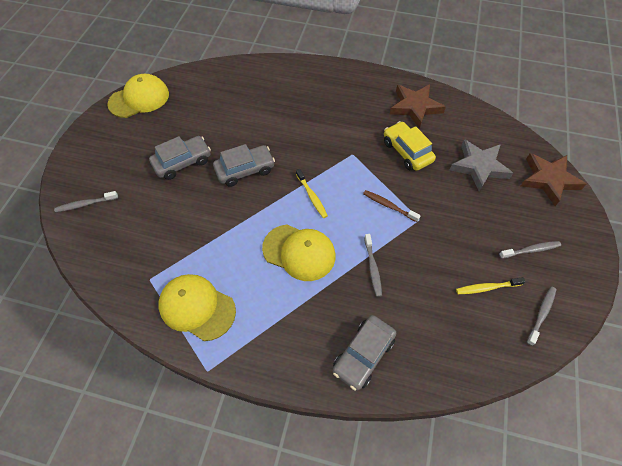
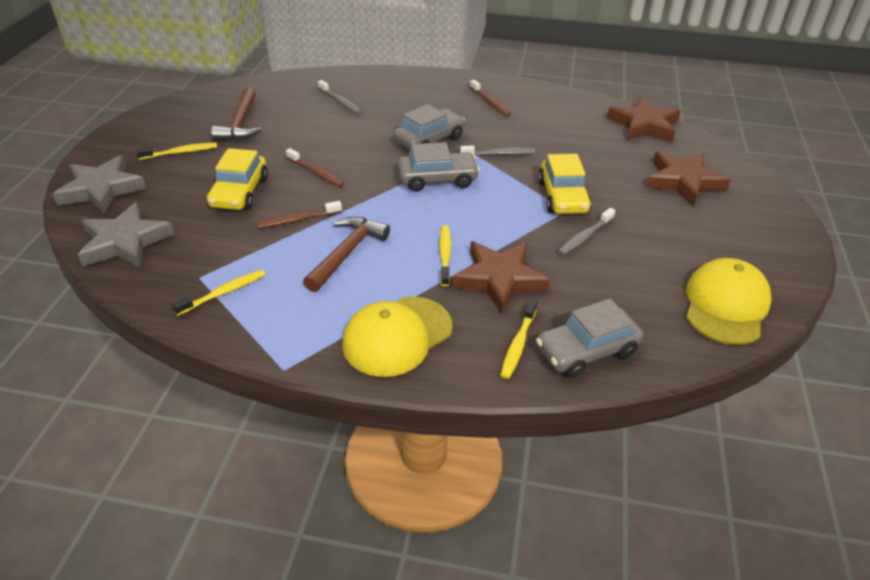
brown hammer: 0 -> 2
brown star: 2 -> 3
brown toothbrush: 1 -> 3
grey star: 1 -> 2
grey toothbrush: 4 -> 3
yellow cap: 3 -> 2
yellow car: 1 -> 2
yellow toothbrush: 2 -> 4

